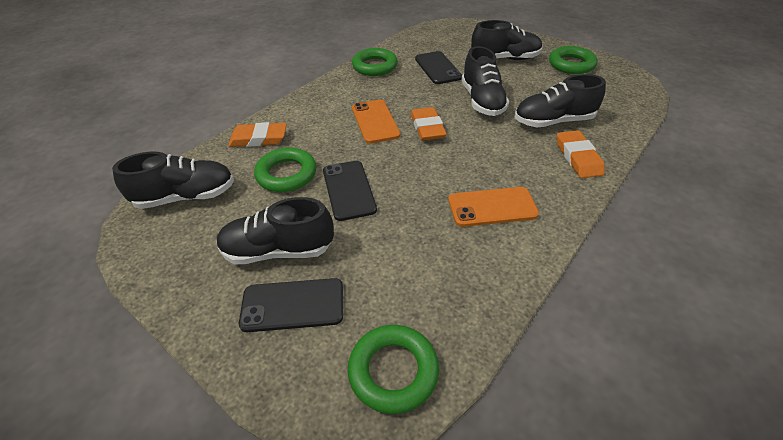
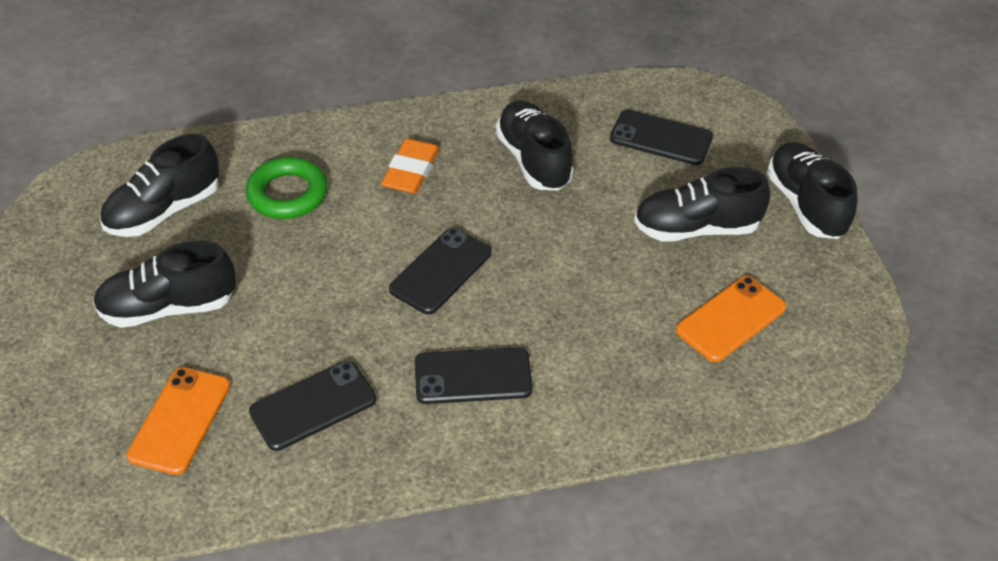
black phone: 3 -> 4
green ring: 4 -> 1
orange eraser: 3 -> 1

